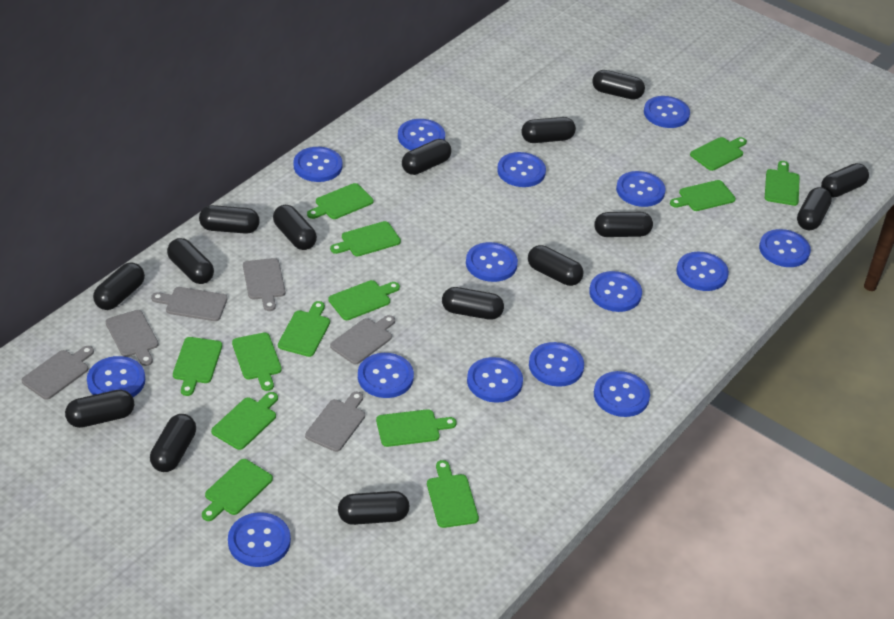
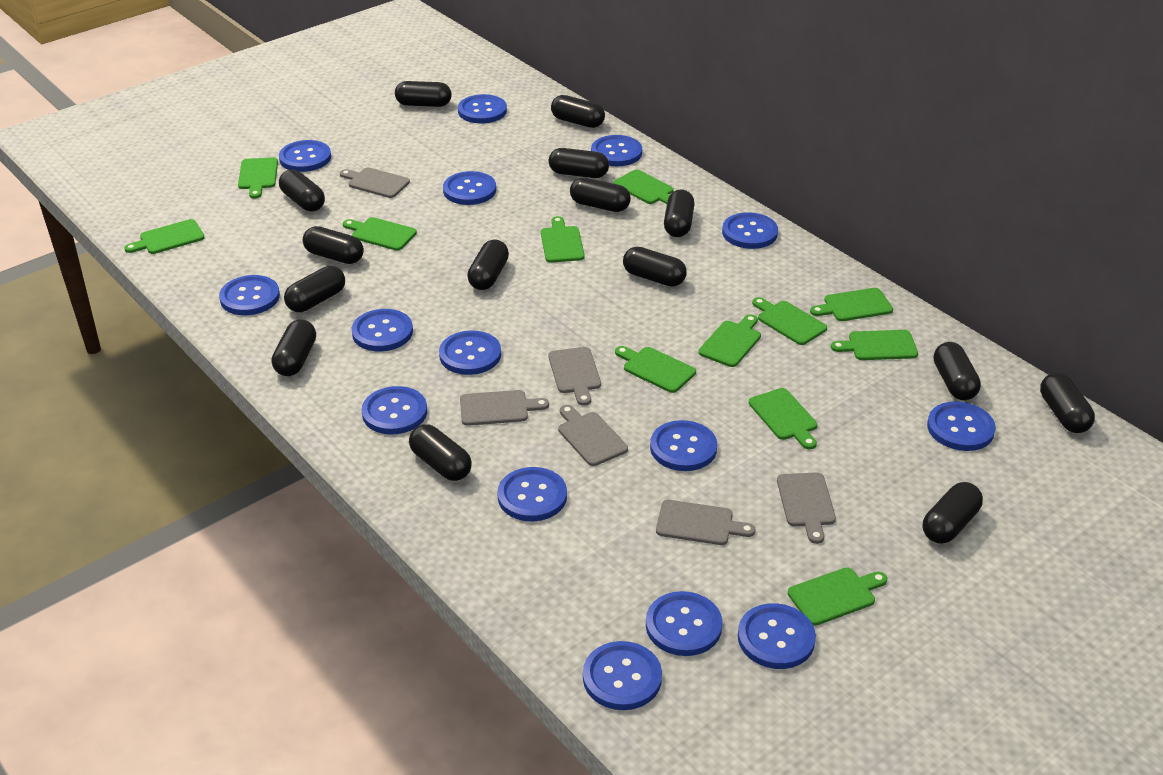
green cutting board: 13 -> 12

